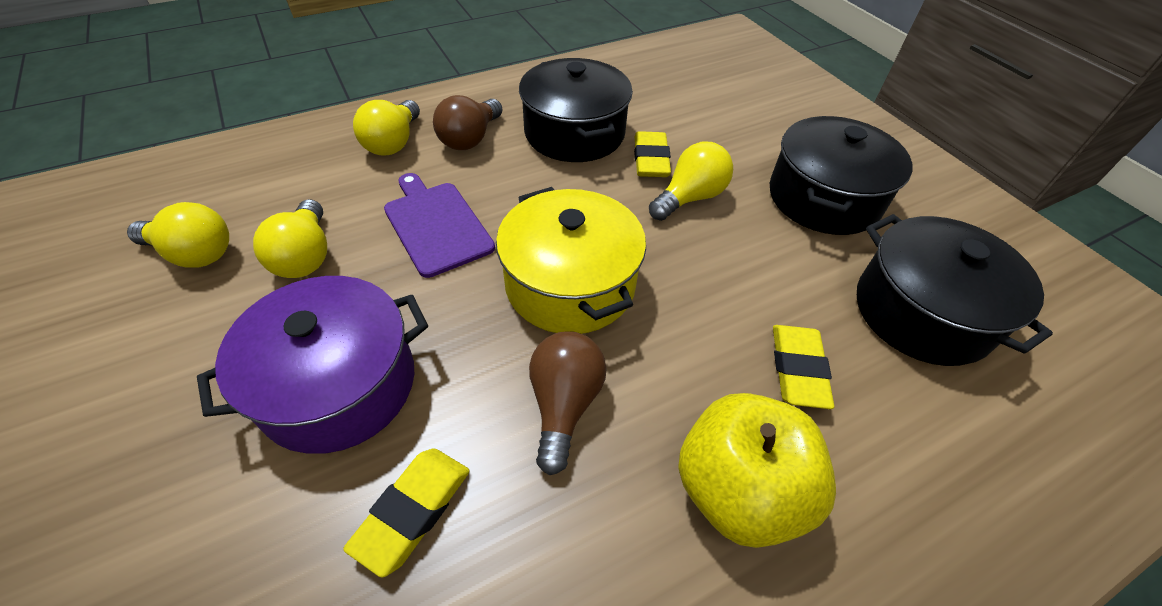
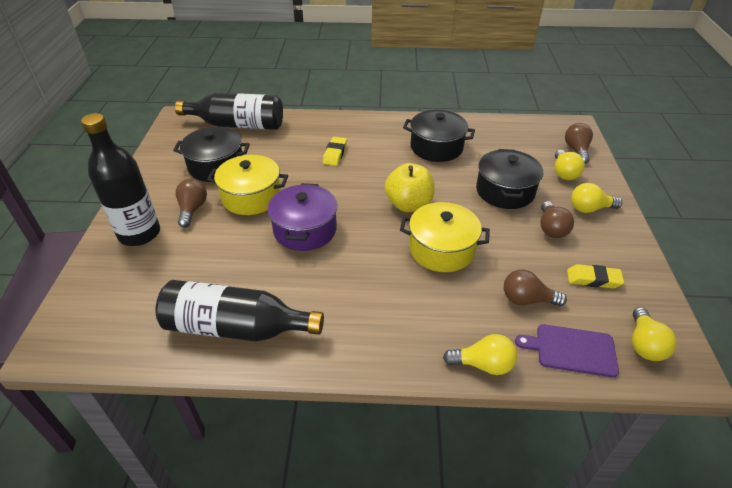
black bottle: 0 -> 3
brown light bulb: 2 -> 4
yellow eraser: 3 -> 2
yellow pot: 1 -> 2

